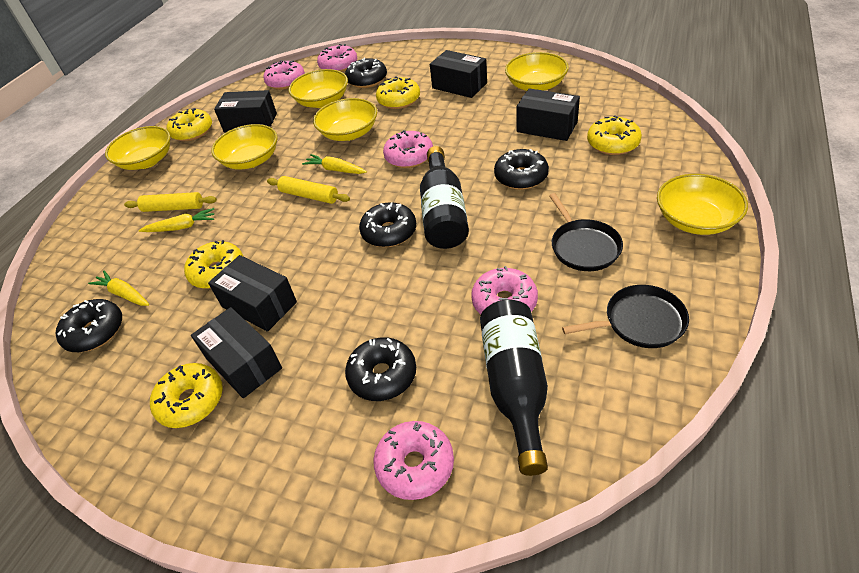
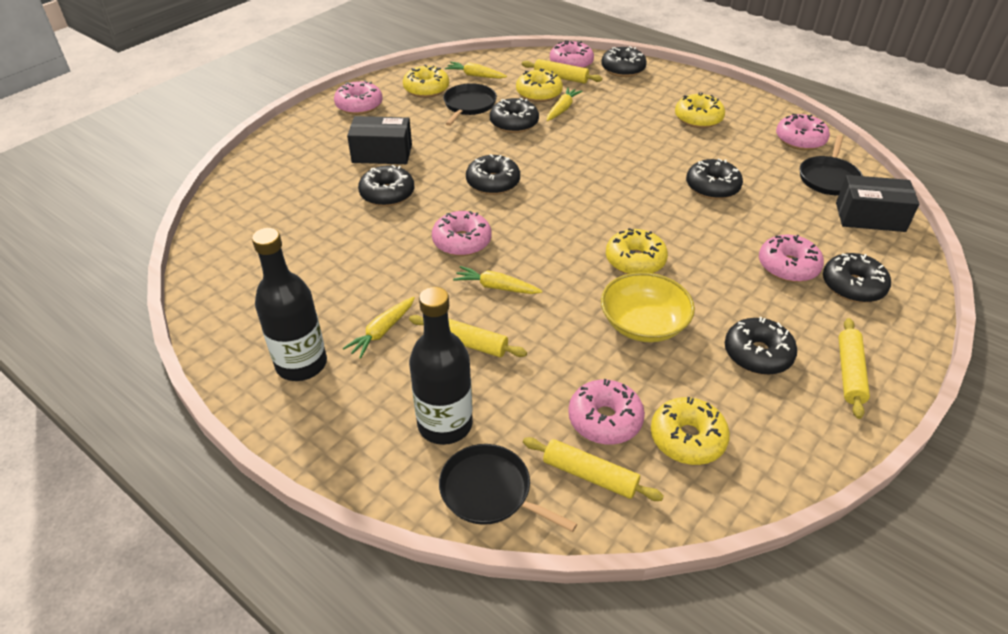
black box: 5 -> 2
black donut: 5 -> 7
black pan: 2 -> 3
pink donut: 5 -> 6
yellow bowl: 6 -> 1
yellow carrot: 3 -> 4
yellow rolling pin: 2 -> 4

